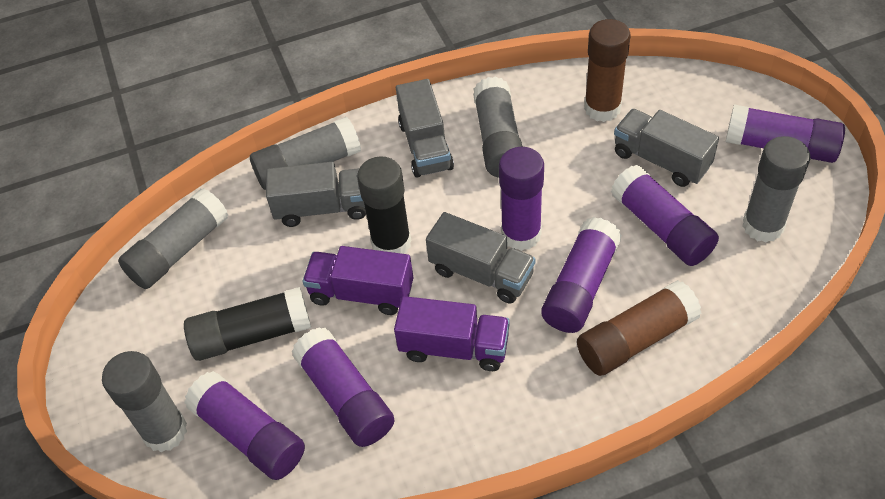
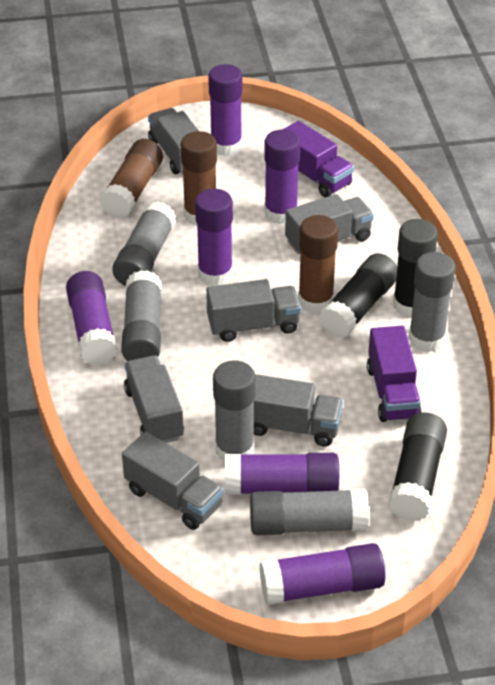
black glue stick: 2 -> 3
brown glue stick: 2 -> 3
grey truck: 4 -> 6

